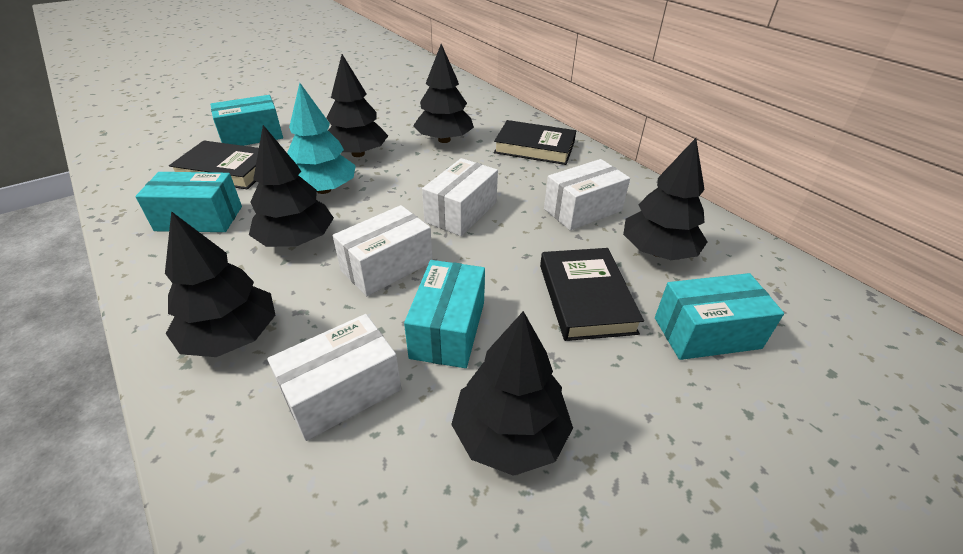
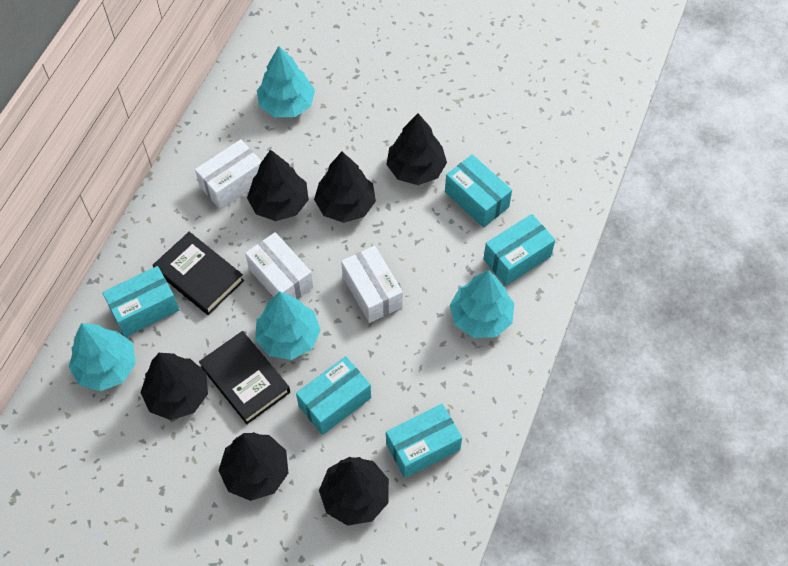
black book: 3 -> 2
turquoise box: 4 -> 5
turquoise tree: 1 -> 4
white box: 4 -> 3

